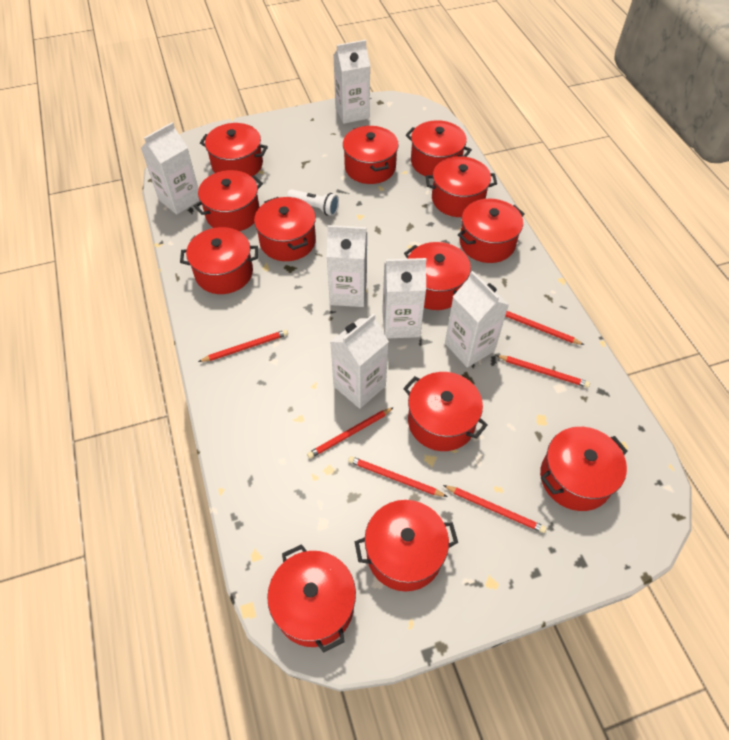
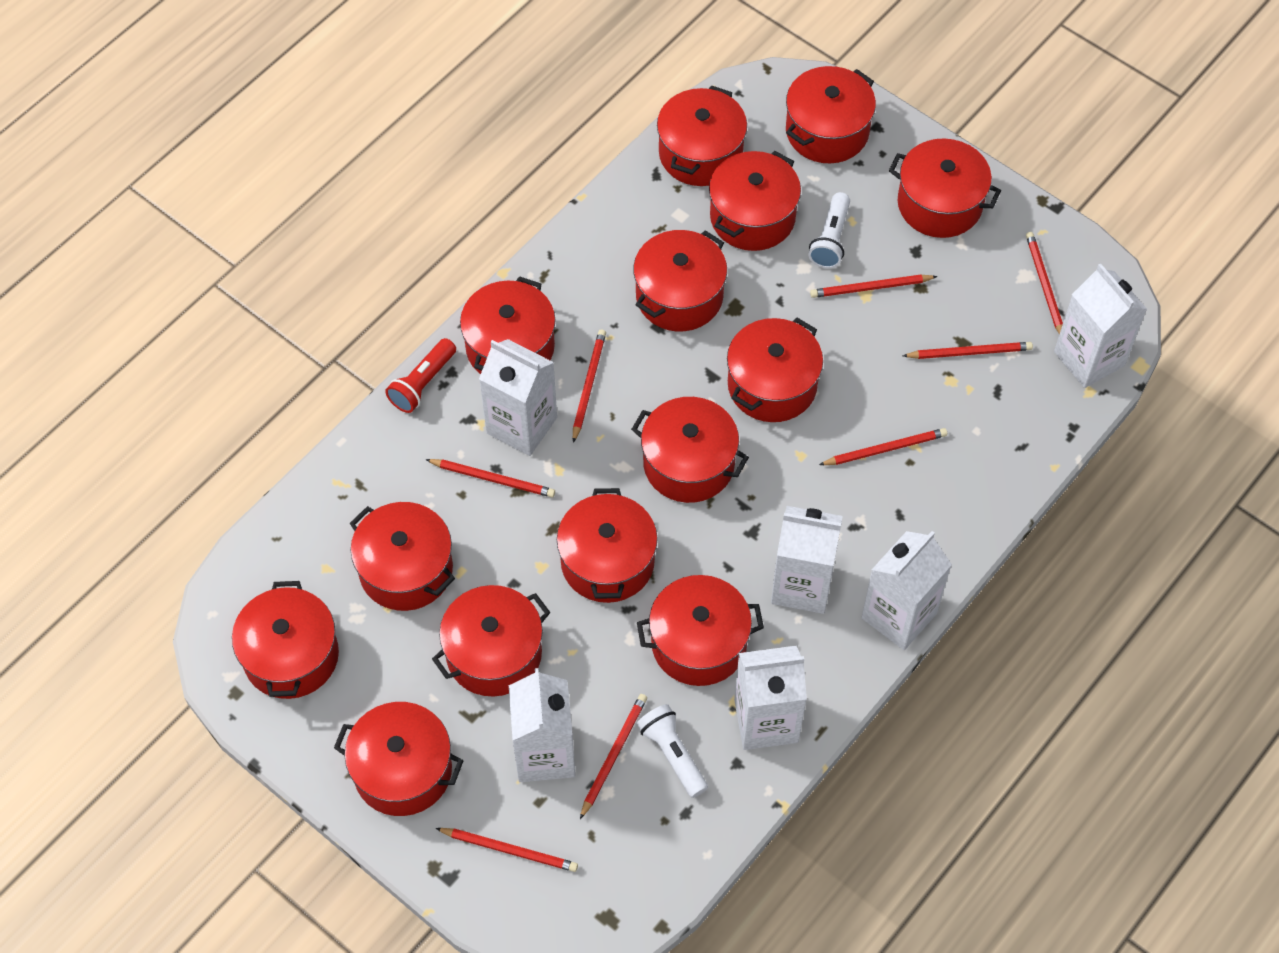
red flashlight: 0 -> 1
red pencil: 6 -> 8
red pot: 13 -> 14
white flashlight: 1 -> 2

